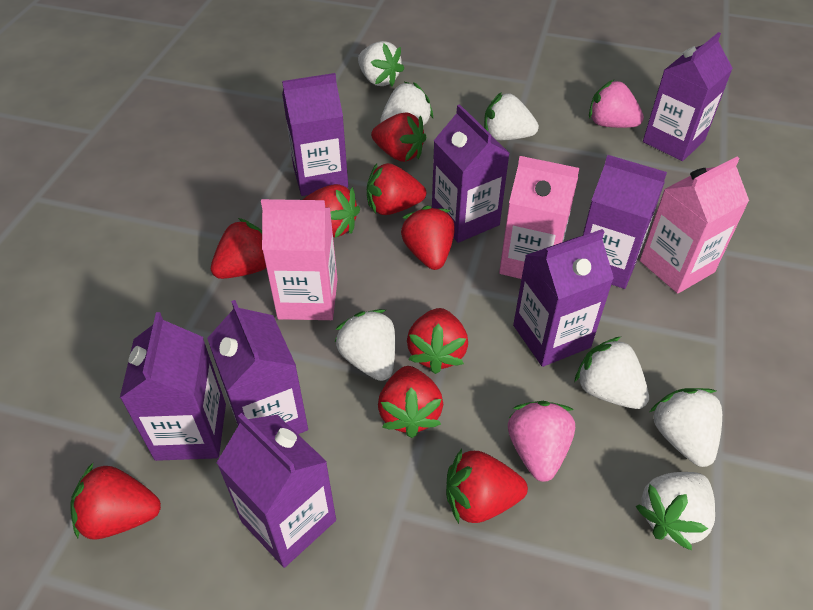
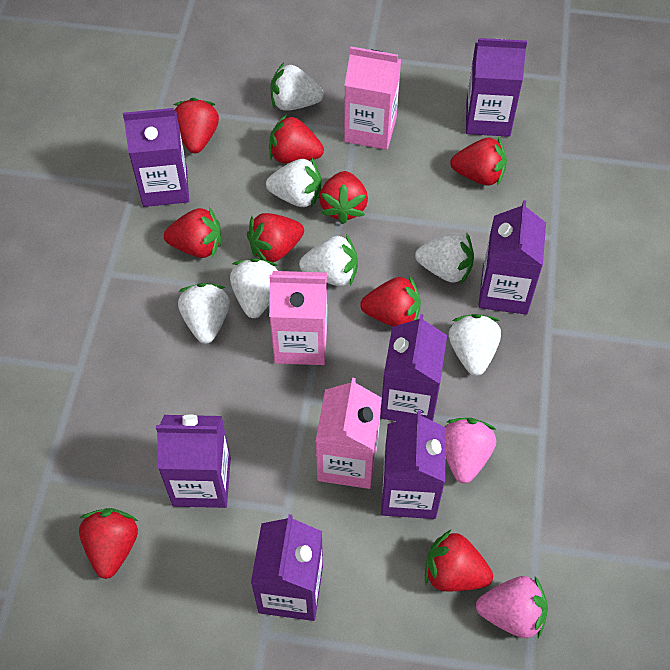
purple carton: 8 -> 7

